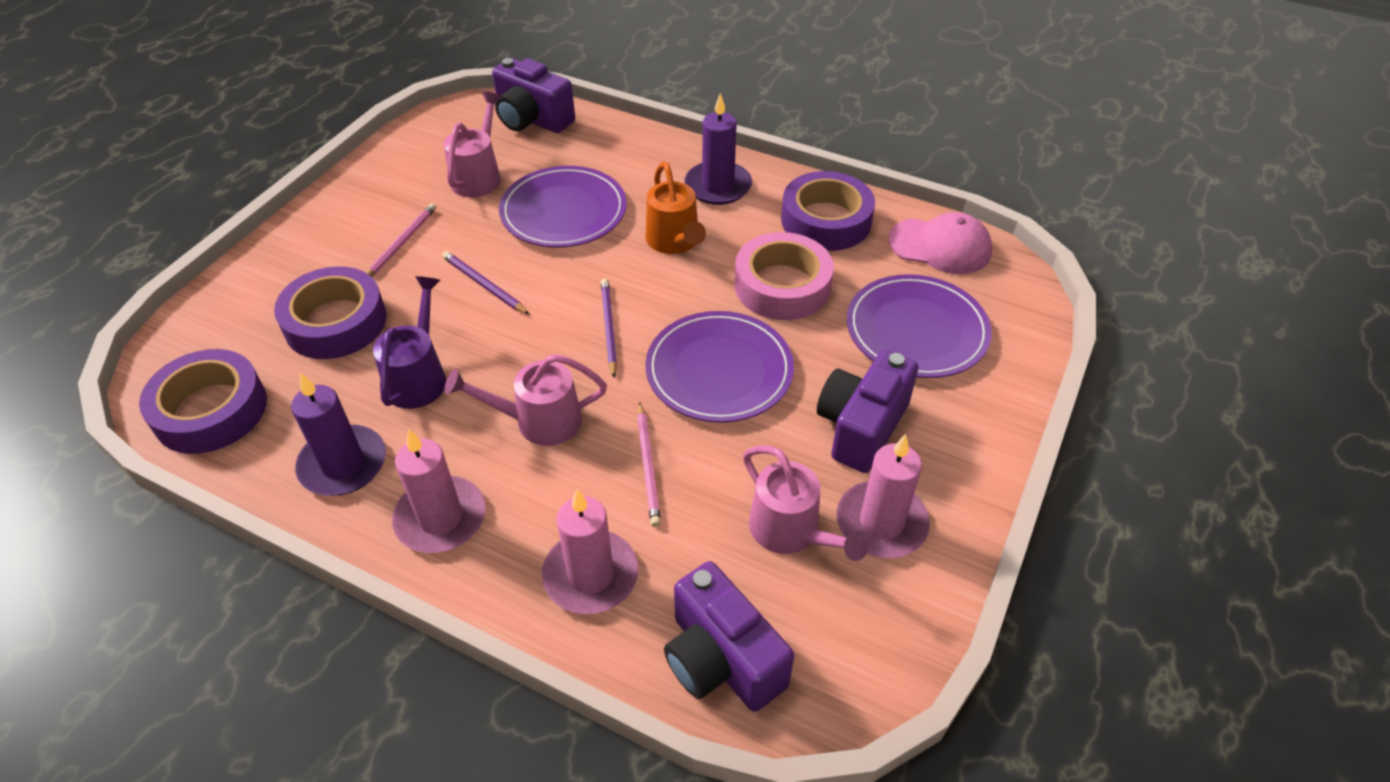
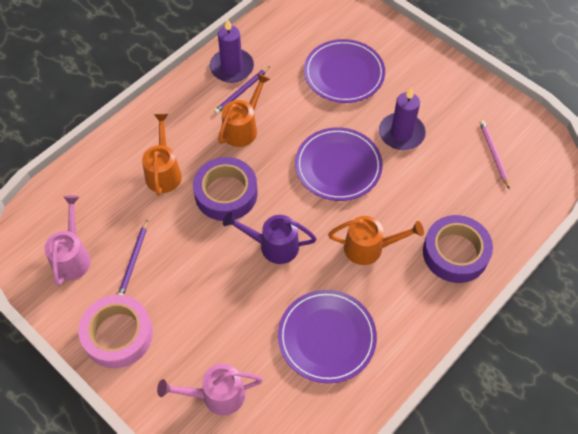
orange watering can: 1 -> 3
pink candle: 3 -> 0
pink cap: 1 -> 0
pink pencil: 2 -> 1
pink watering can: 3 -> 2
purple camera: 3 -> 0
purple tape: 3 -> 2

